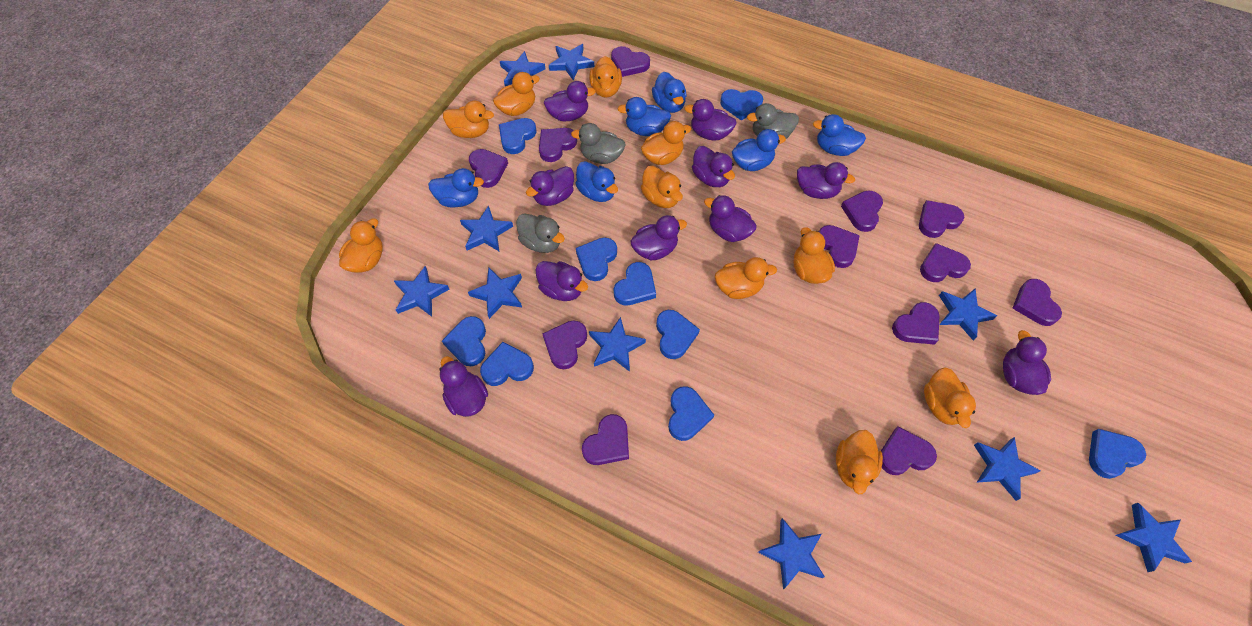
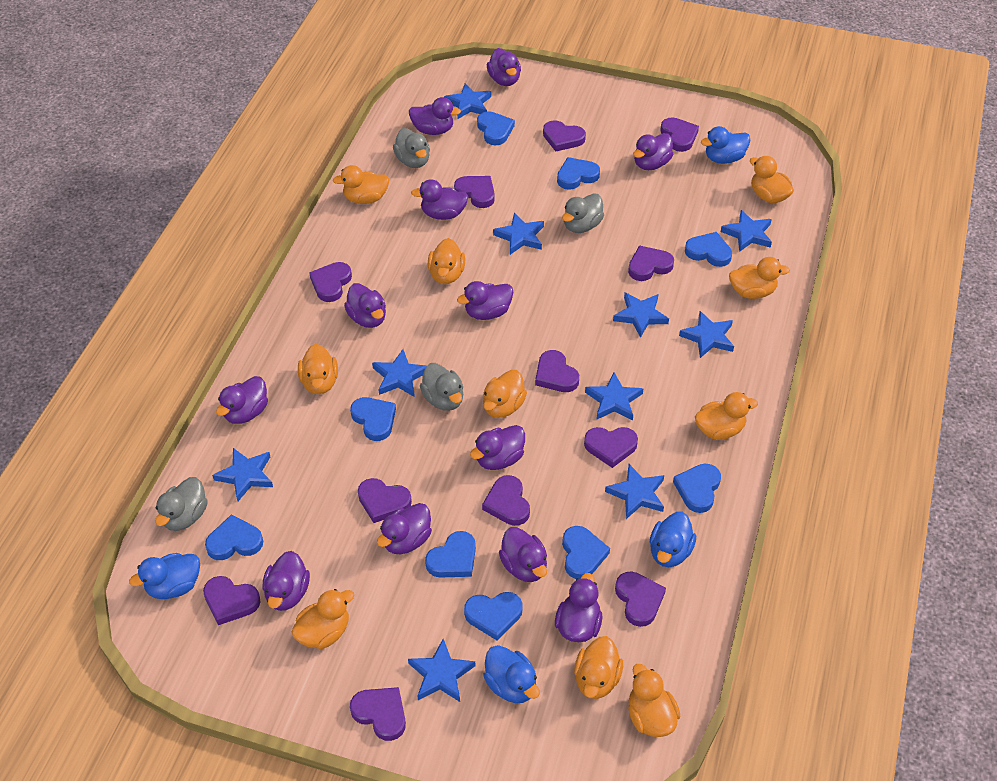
blue duck: 6 -> 4
grey duck: 3 -> 4
purple duck: 10 -> 12

